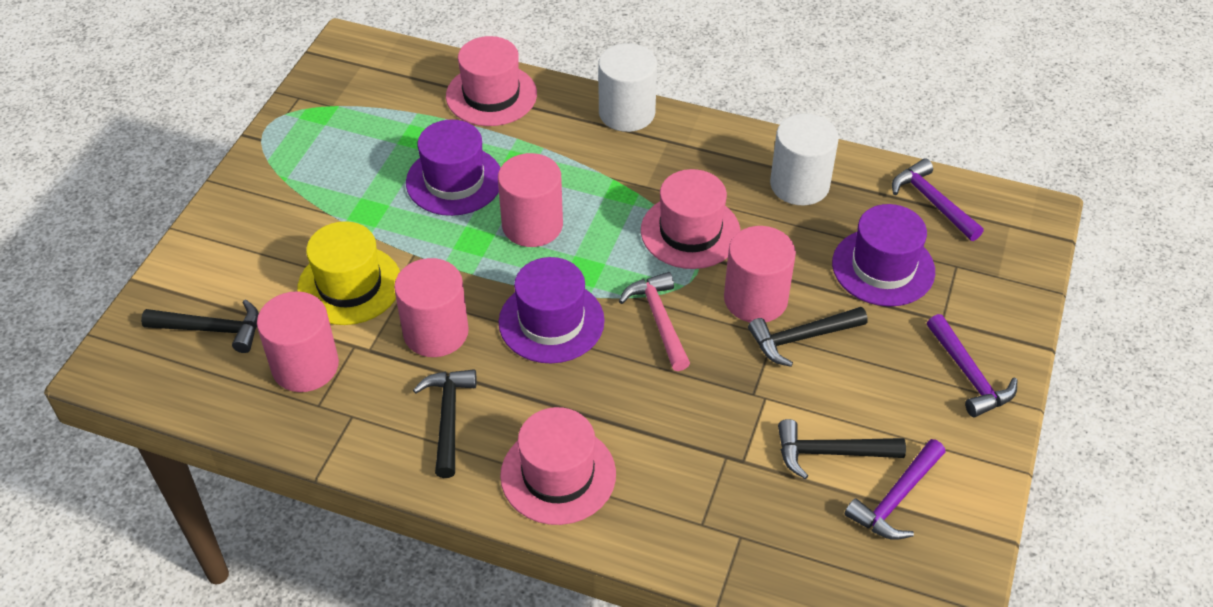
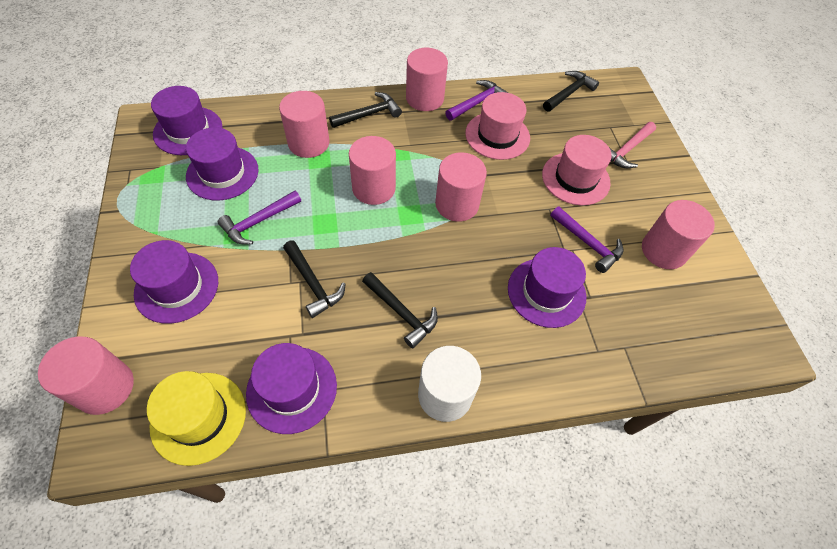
pink cylinder: 4 -> 6
pink hat: 3 -> 2
purple hat: 3 -> 5
white cylinder: 2 -> 1

